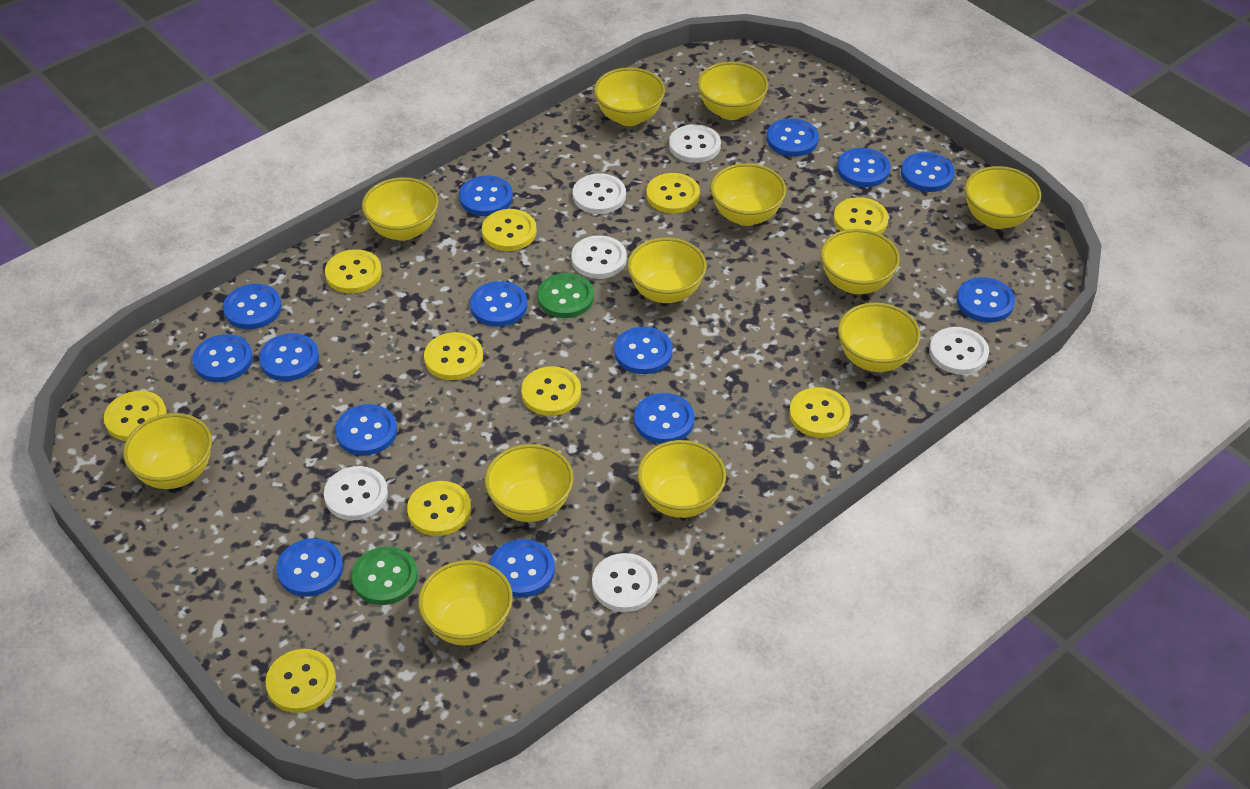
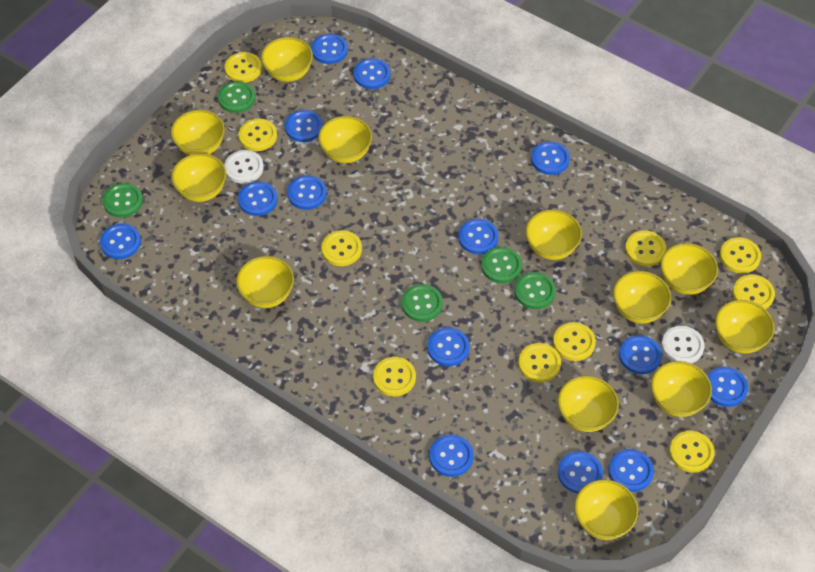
green button: 2 -> 5
white button: 6 -> 2

